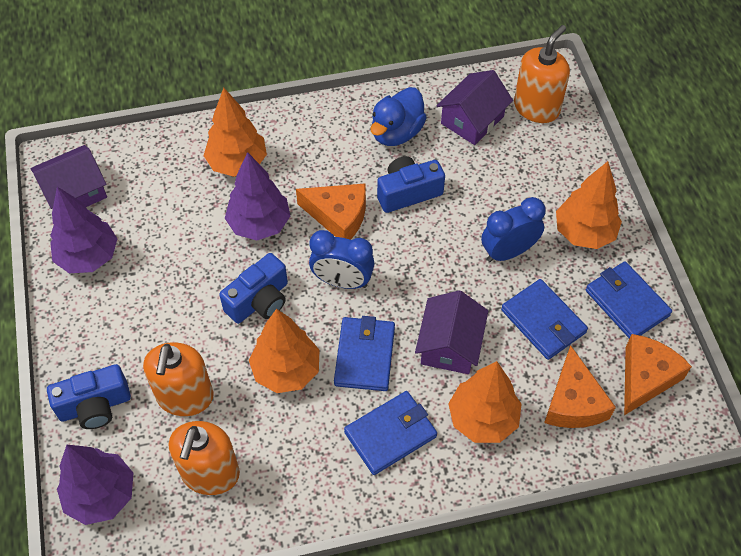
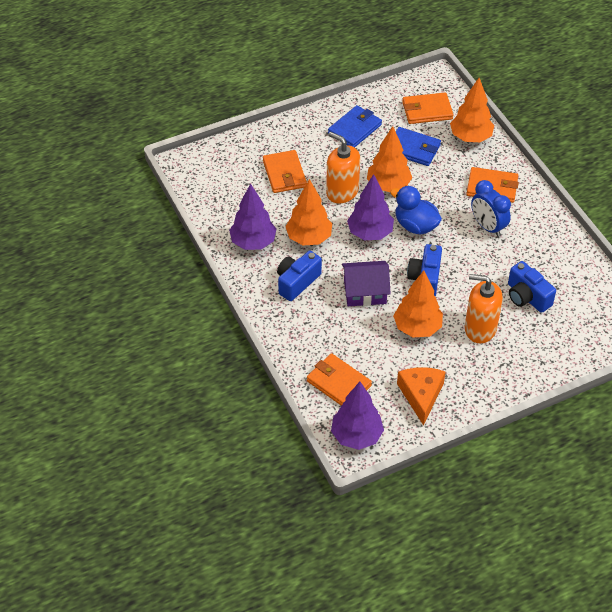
blue clock: 2 -> 1
blue wallet: 4 -> 2
orange cheese: 3 -> 1
orange soap dispenser: 3 -> 2
orange wallet: 0 -> 4
purple house: 3 -> 1

